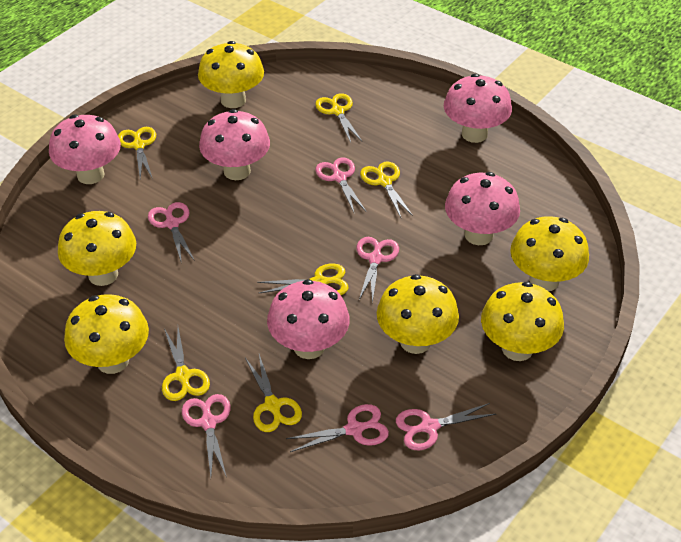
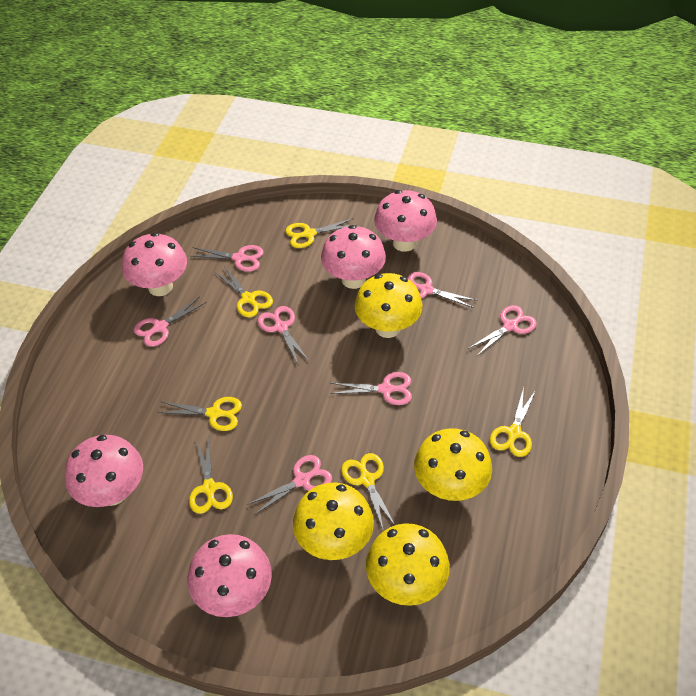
pink scissors: 6 -> 7
yellow mushroom: 6 -> 4

